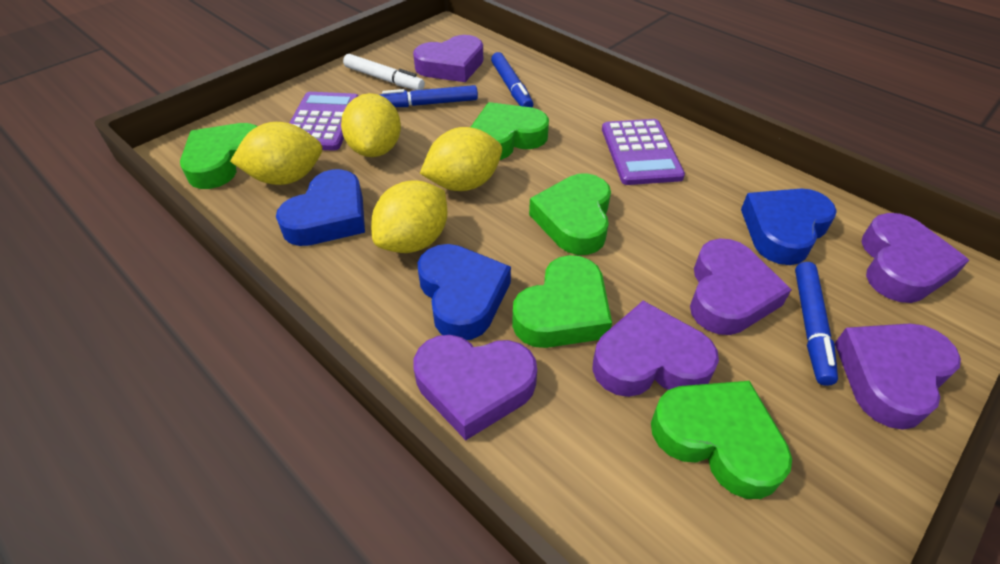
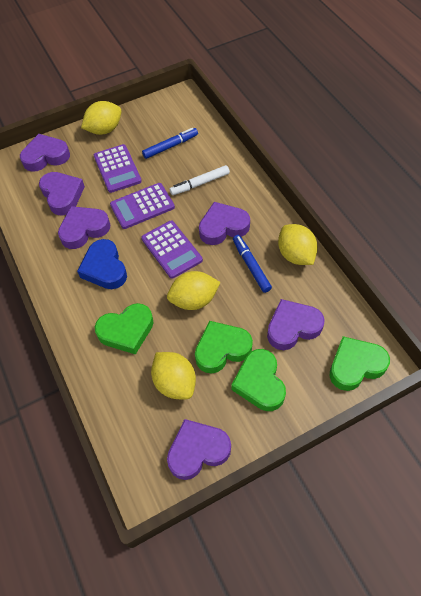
blue heart: 3 -> 1
blue marker: 3 -> 2
green heart: 5 -> 4
purple calculator: 2 -> 3

